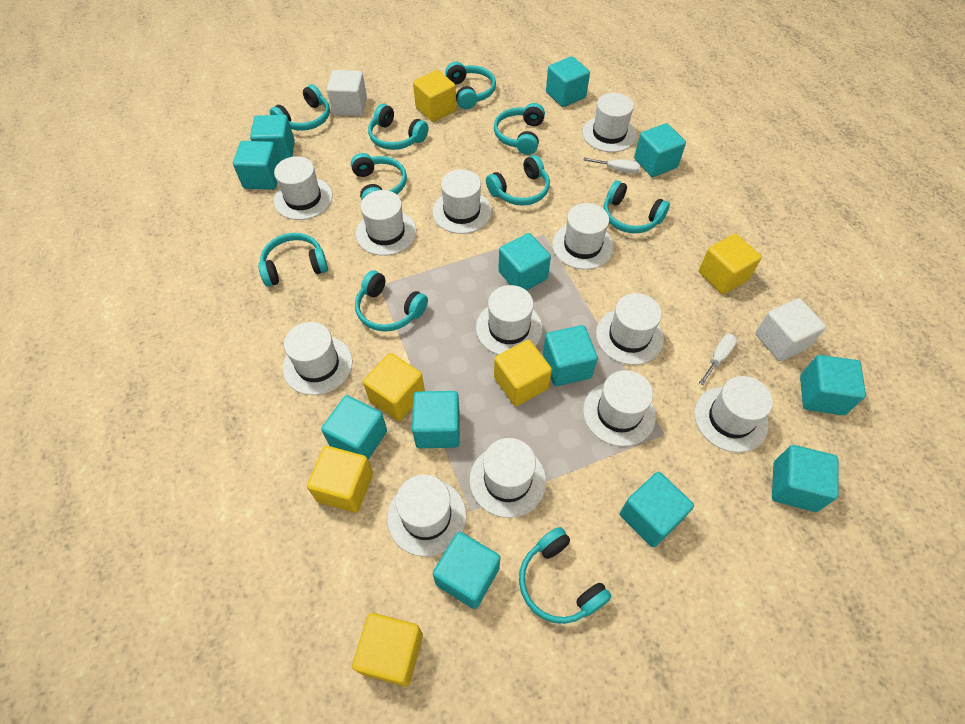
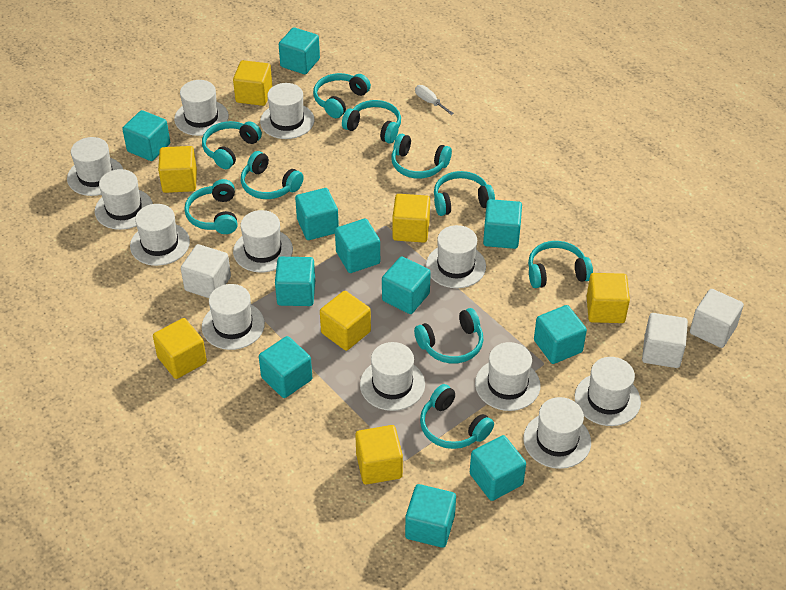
turquoise cube: 12 -> 11
white cube: 2 -> 3
white screwdriver: 2 -> 1
yellow cube: 6 -> 7

